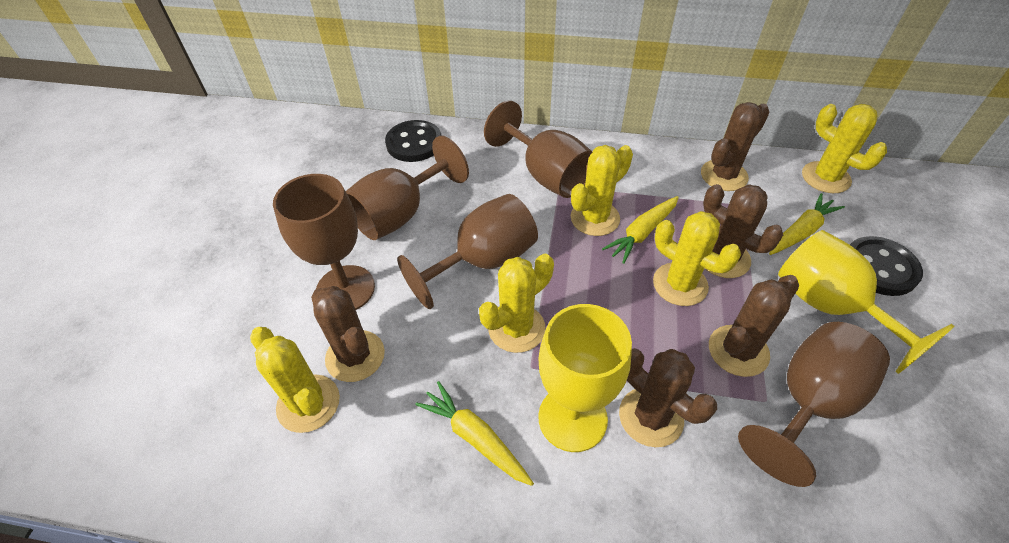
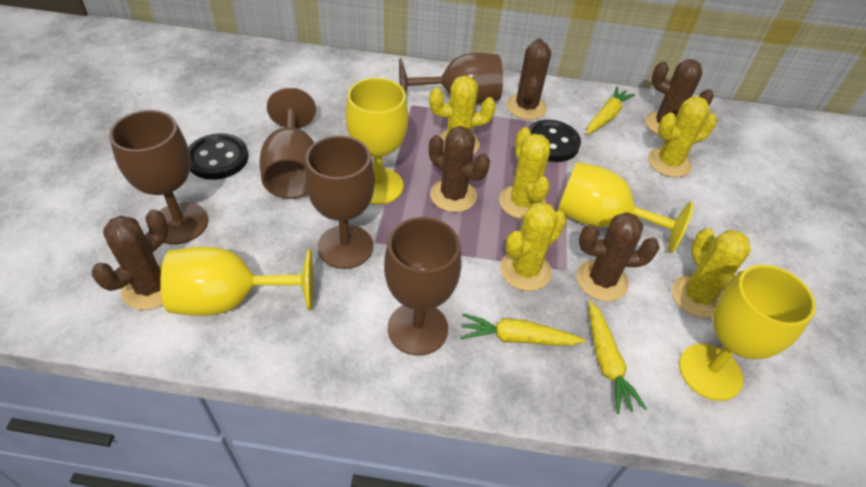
yellow goblet: 2 -> 4

